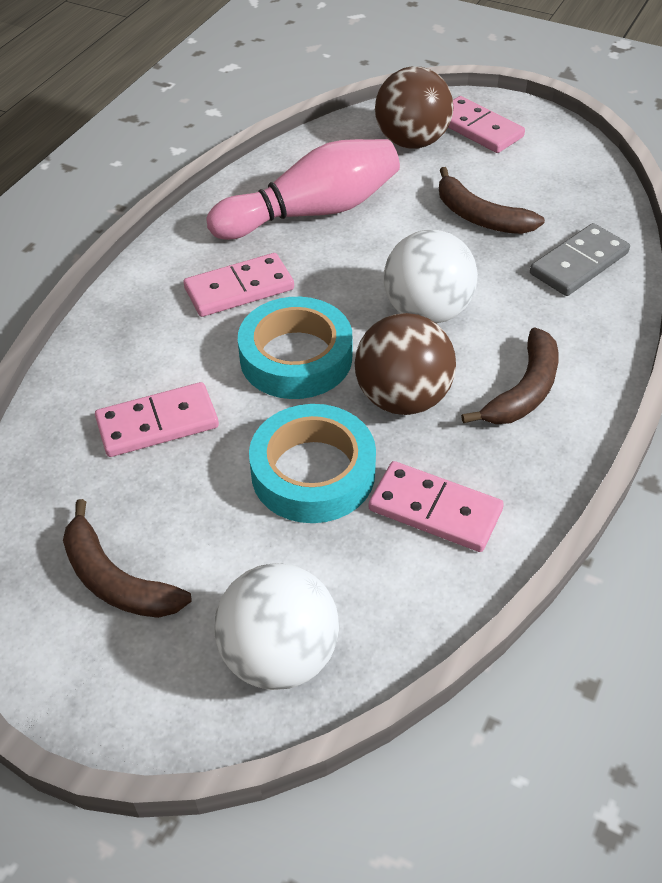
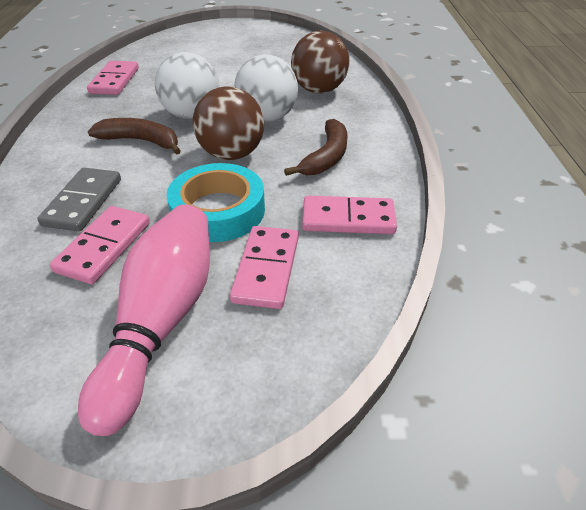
brown banana: 3 -> 2
turquoise tape: 2 -> 1

